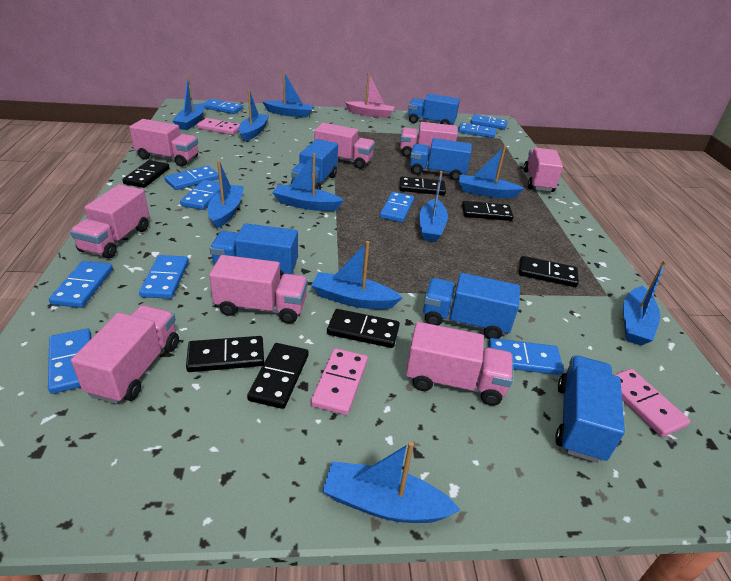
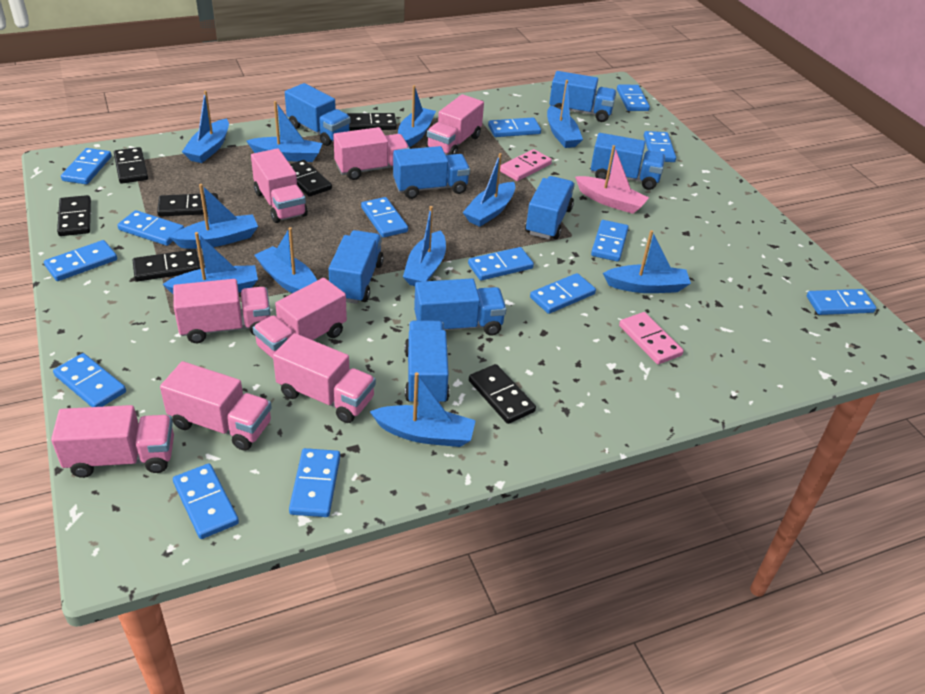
blue boat: 10 -> 11
blue domino: 10 -> 14
blue truck: 6 -> 8
pink domino: 3 -> 2

